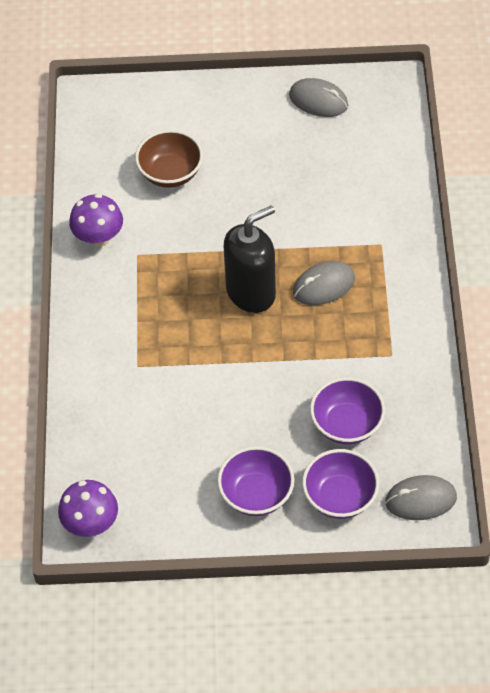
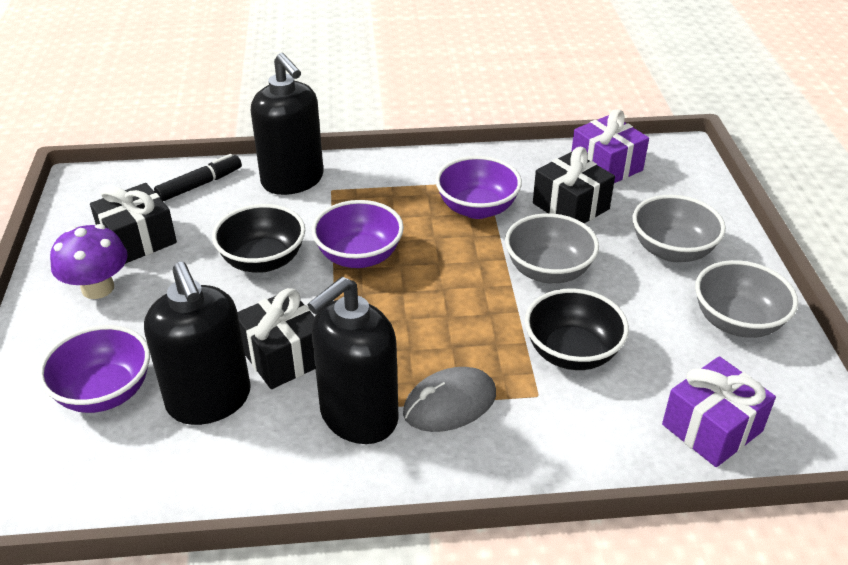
black bowl: 0 -> 2
black gift: 0 -> 3
black marker: 0 -> 1
black soap dispenser: 1 -> 3
brown bowl: 1 -> 0
grey bowl: 0 -> 3
grey mouse: 3 -> 1
purple gift: 0 -> 2
purple mushroom: 2 -> 1

